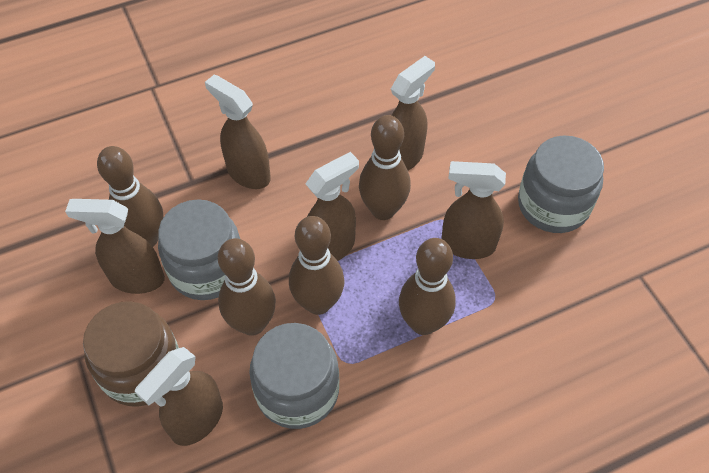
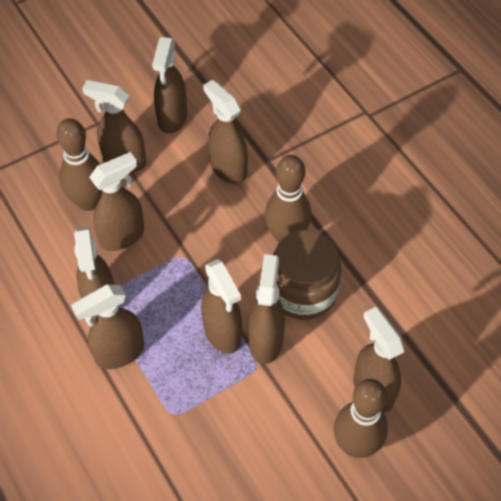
brown bowling pin: 5 -> 3
brown spray bottle: 6 -> 9
grey jar: 3 -> 0

